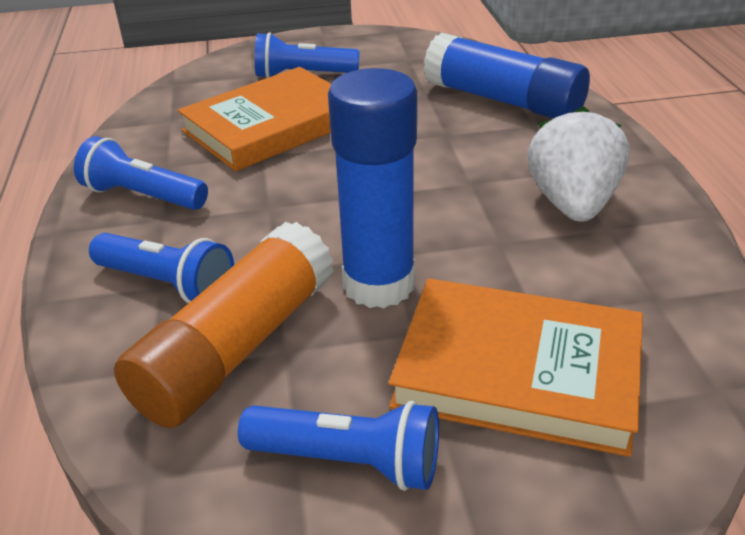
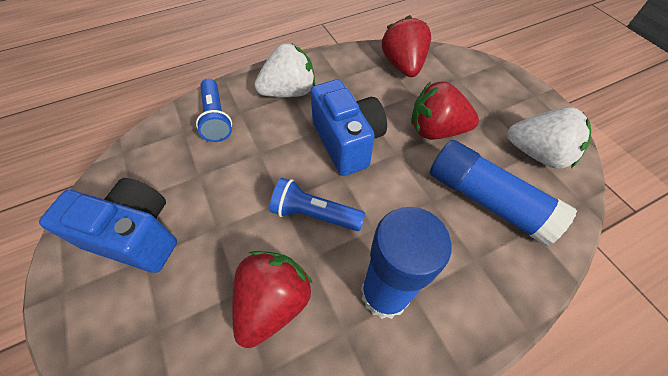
blue camera: 0 -> 2
blue flashlight: 4 -> 2
orange book: 2 -> 0
orange glue stick: 1 -> 0
red strawberry: 0 -> 3
white strawberry: 1 -> 2

